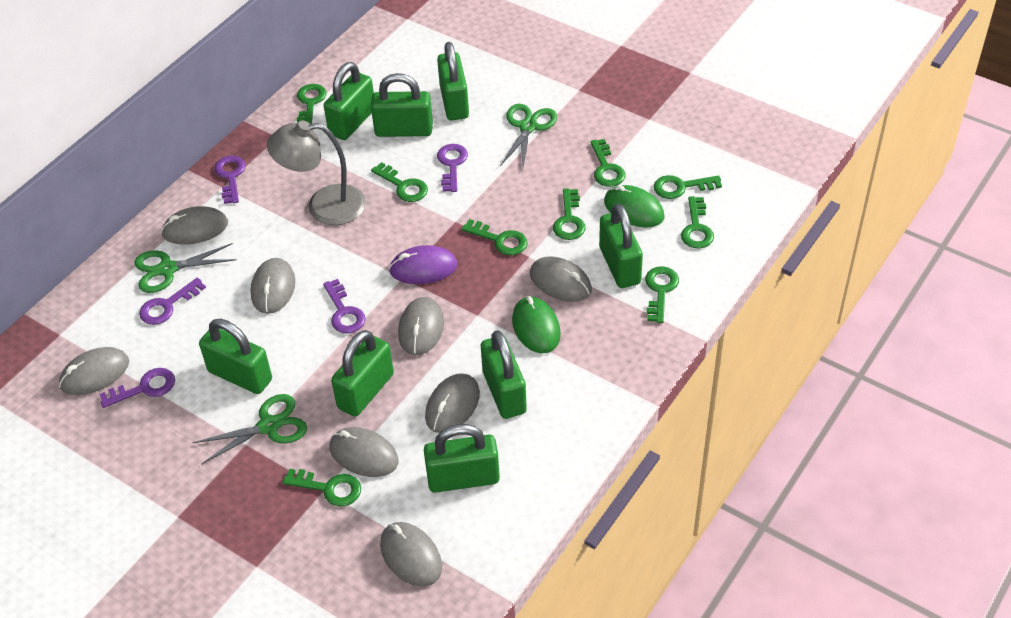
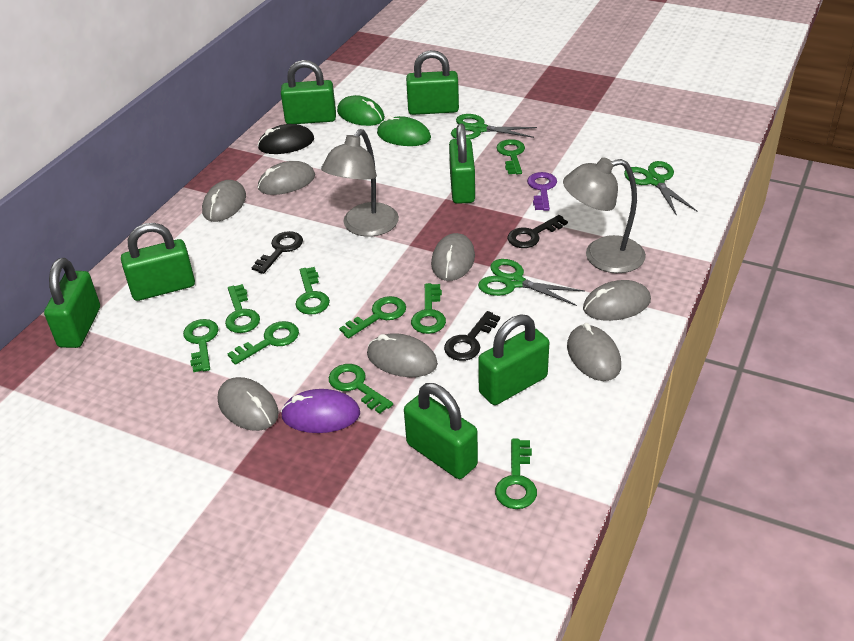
black key: 0 -> 3
black mouse: 0 -> 1
green padlock: 8 -> 7
grey lamp: 1 -> 2
grey mouse: 8 -> 7
purple key: 5 -> 1

